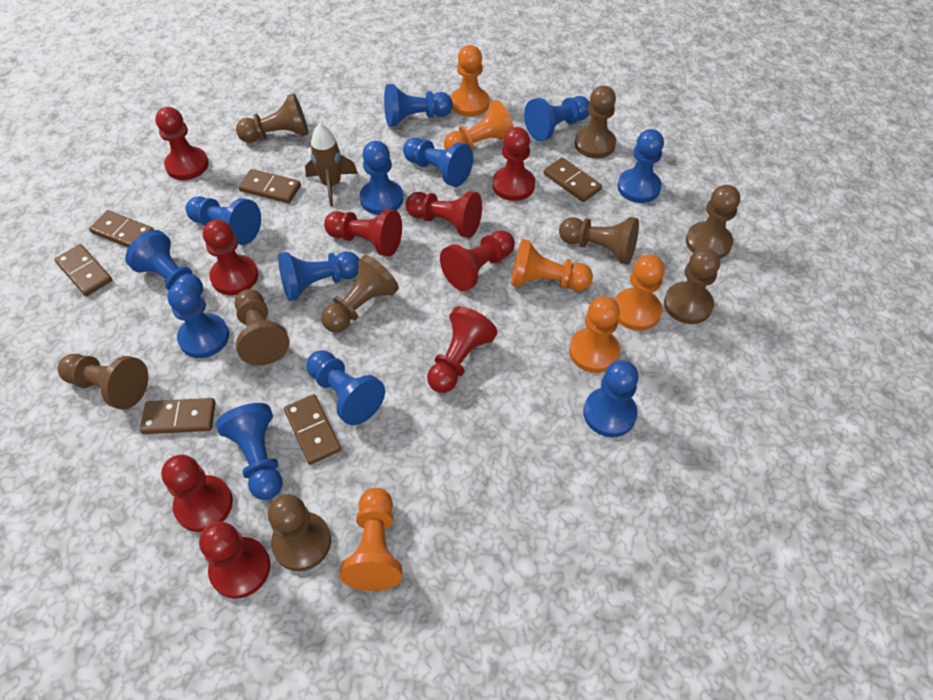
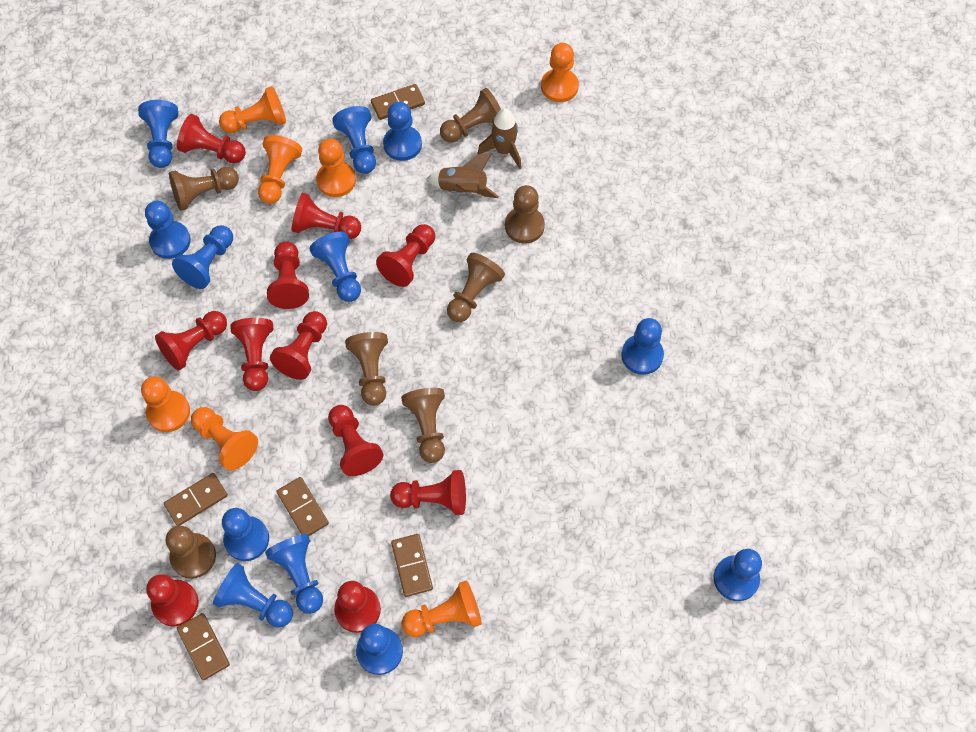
brown domino: 6 -> 5
brown pawn: 9 -> 7
brown rocket: 1 -> 2
orange pawn: 6 -> 7
red pawn: 9 -> 11

